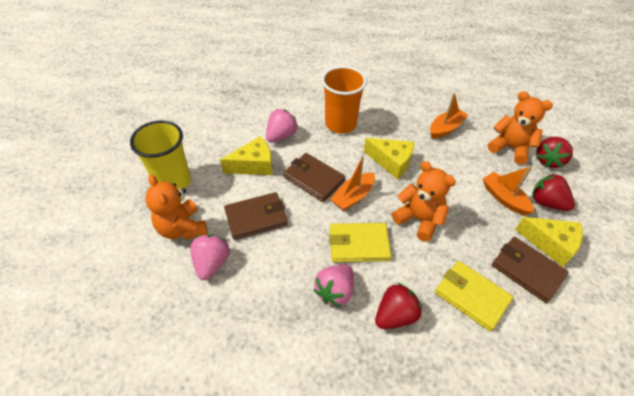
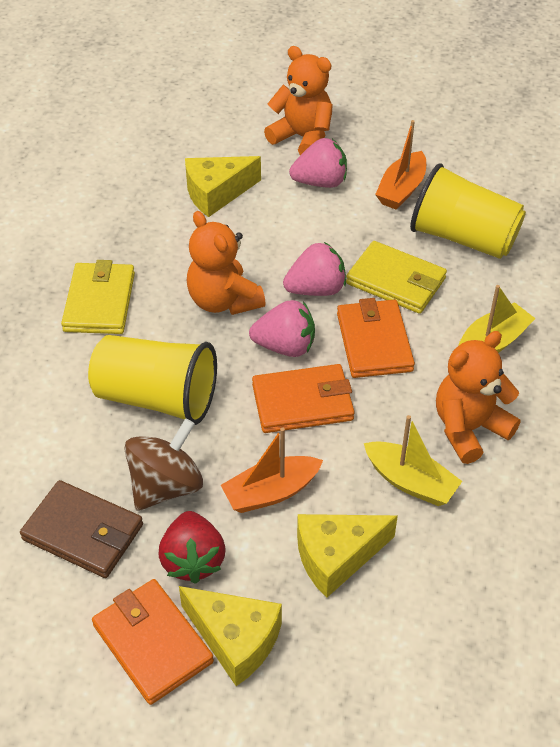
brown spinning top: 0 -> 1
brown wallet: 3 -> 1
orange boat: 3 -> 2
orange cup: 1 -> 0
orange wallet: 0 -> 3
red strawberry: 3 -> 1
yellow boat: 0 -> 2
yellow cup: 1 -> 2

